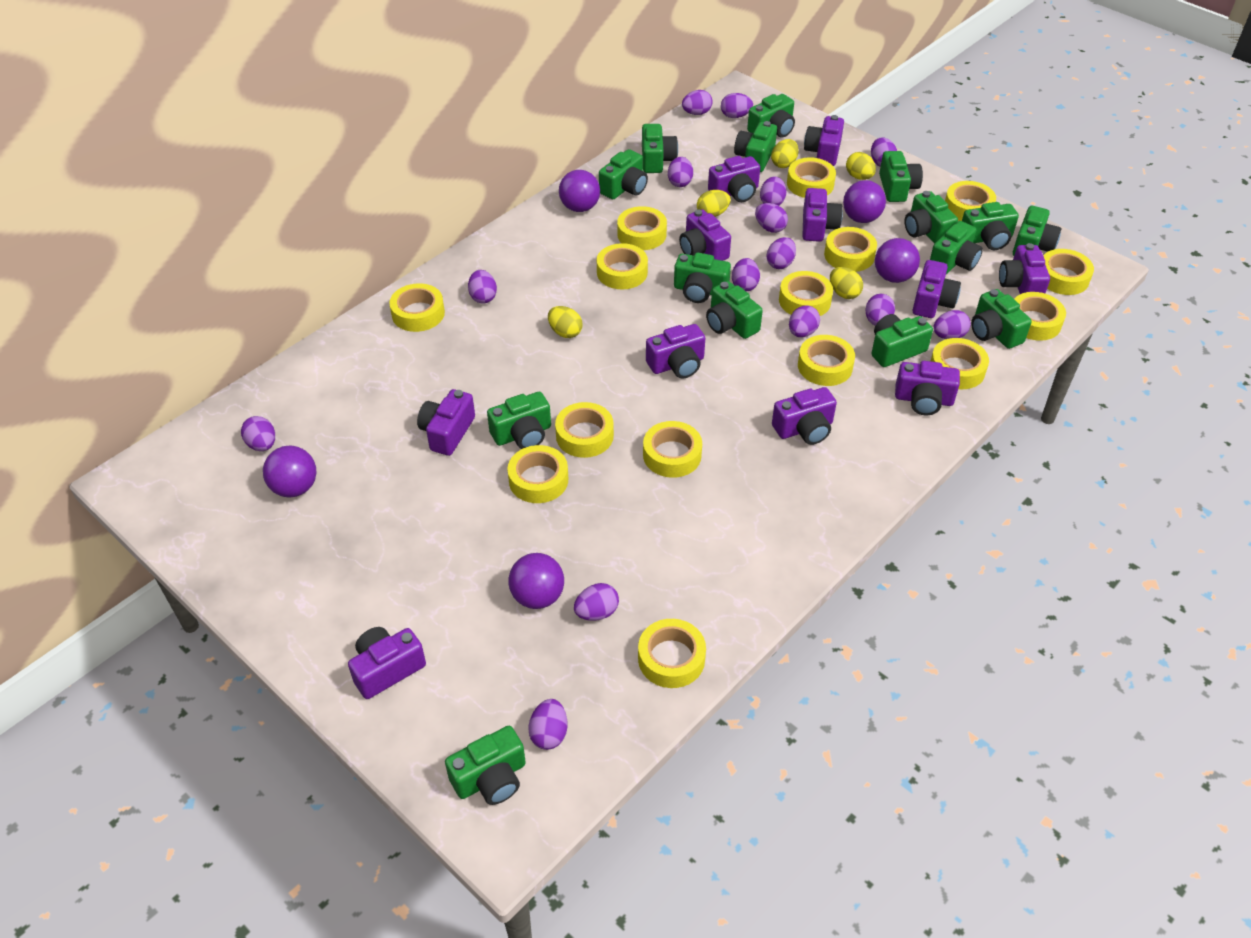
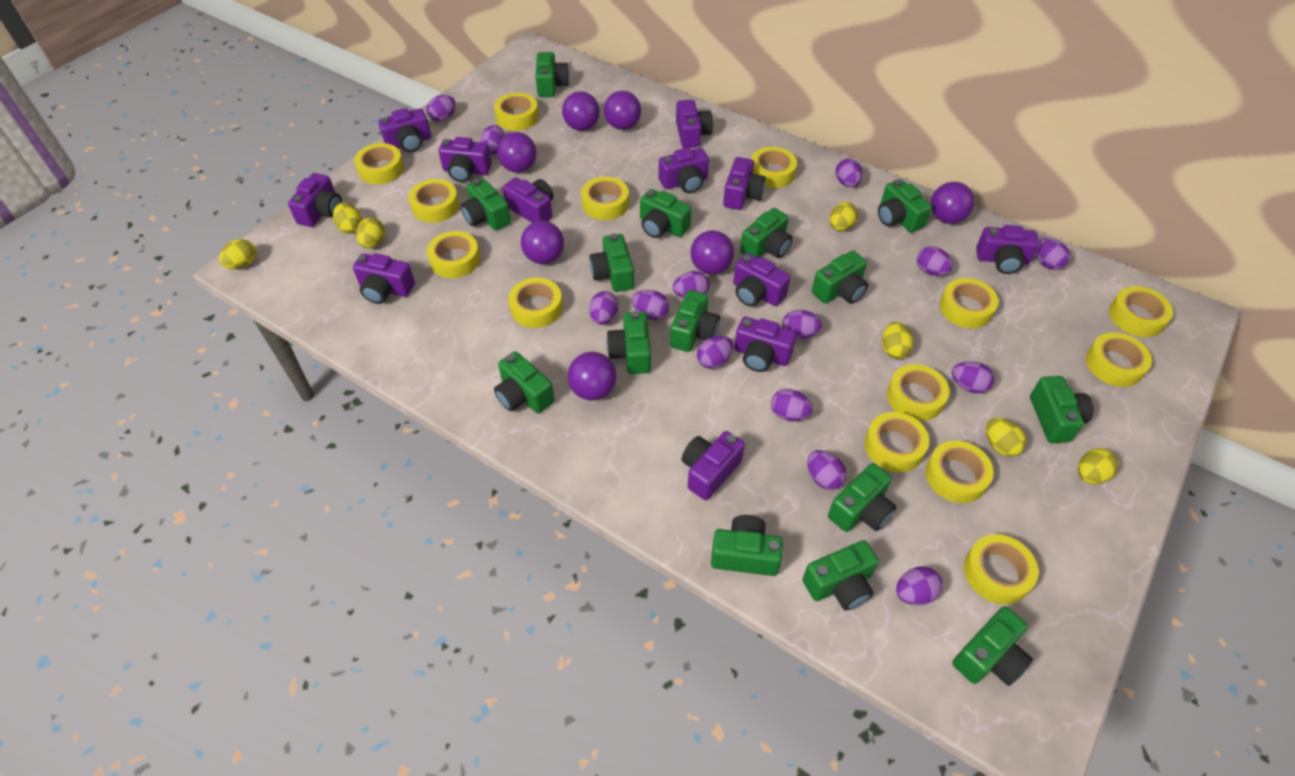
purple ball: 5 -> 7
purple camera: 11 -> 12
purple egg: 15 -> 14
yellow egg: 5 -> 7
yellow tape: 15 -> 14

